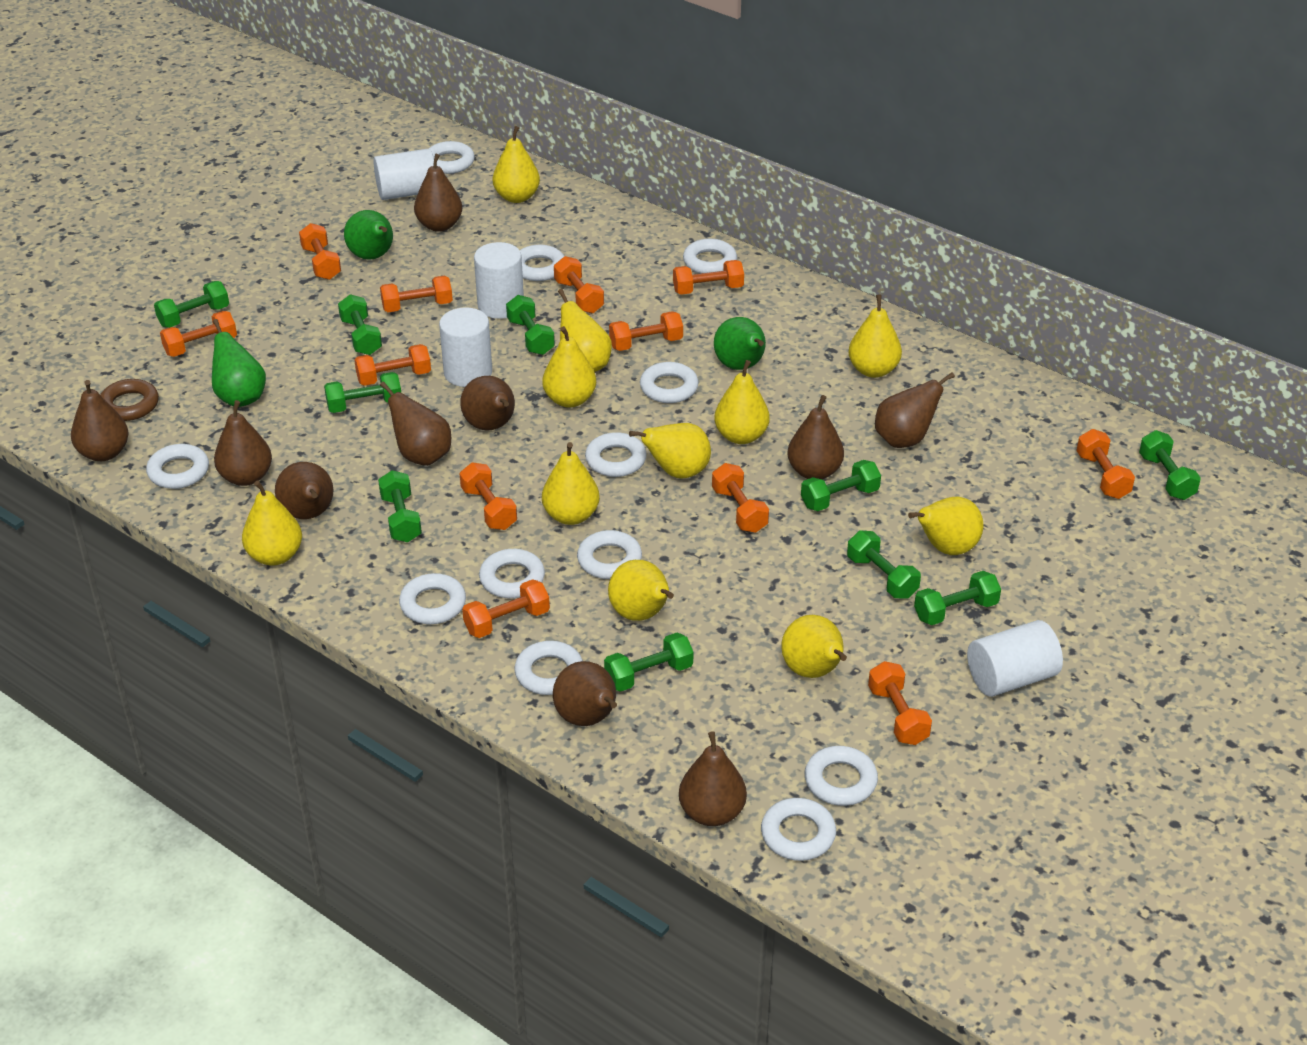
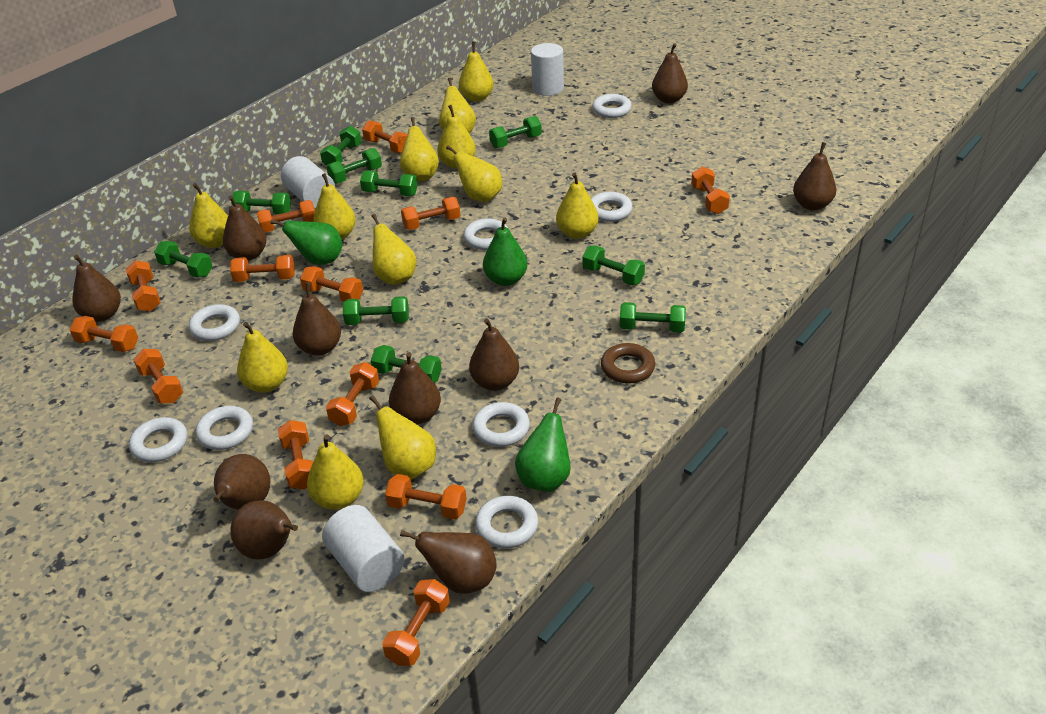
orange dumbbell: 12 -> 13
white cylinder: 4 -> 3
white ring: 12 -> 8
yellow pear: 11 -> 12

